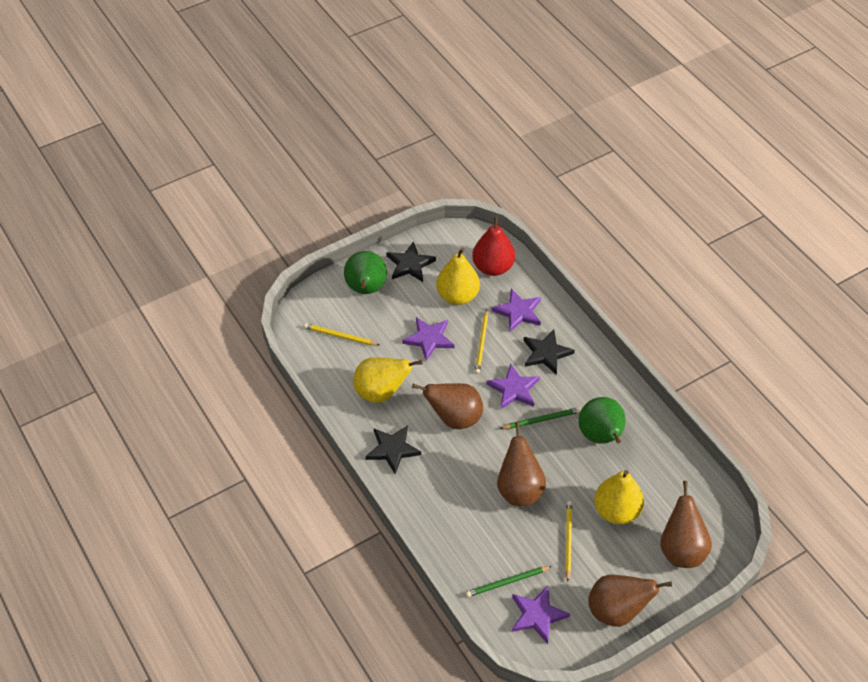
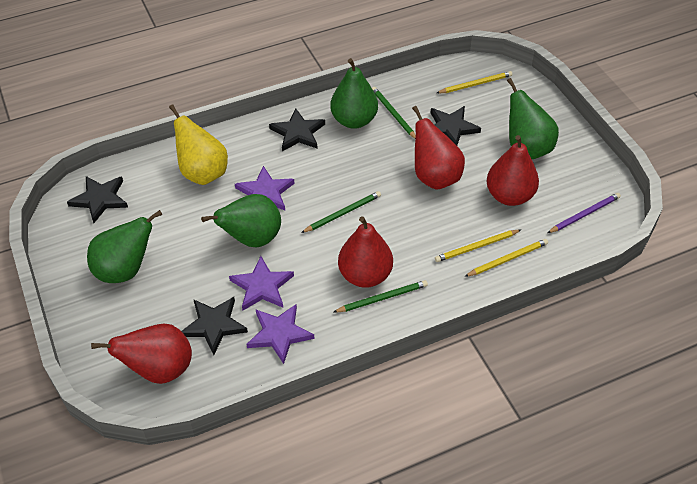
black star: 3 -> 4
brown pear: 4 -> 0
green pear: 2 -> 4
green pencil: 2 -> 3
purple pencil: 0 -> 1
purple star: 4 -> 3
red pear: 1 -> 4
yellow pear: 3 -> 1

